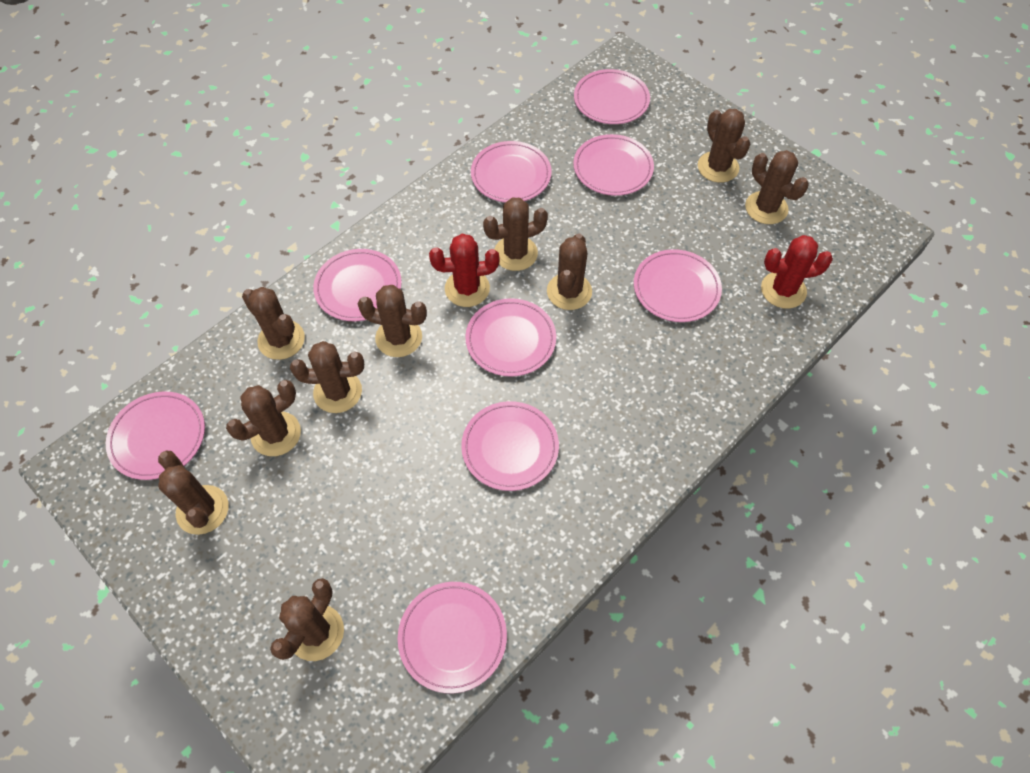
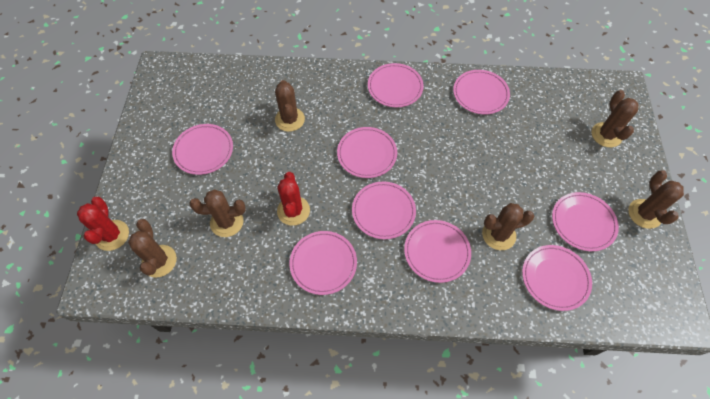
brown cactus: 10 -> 6

